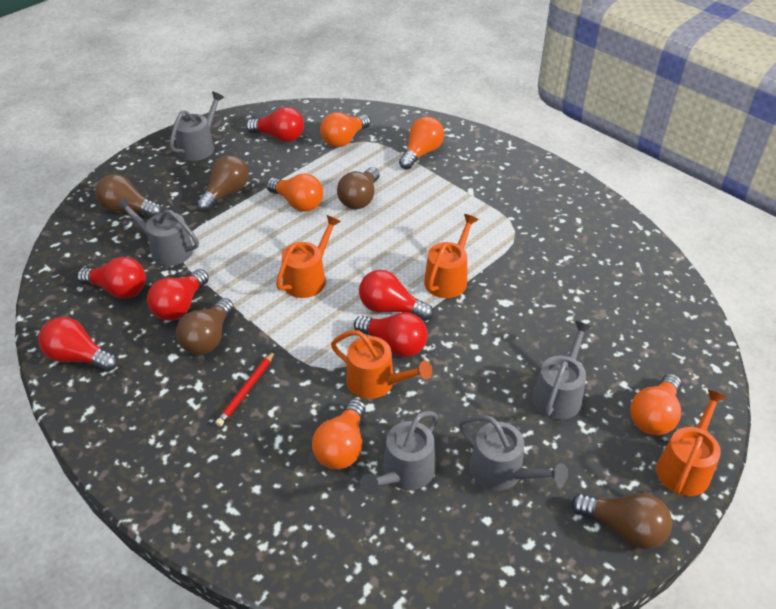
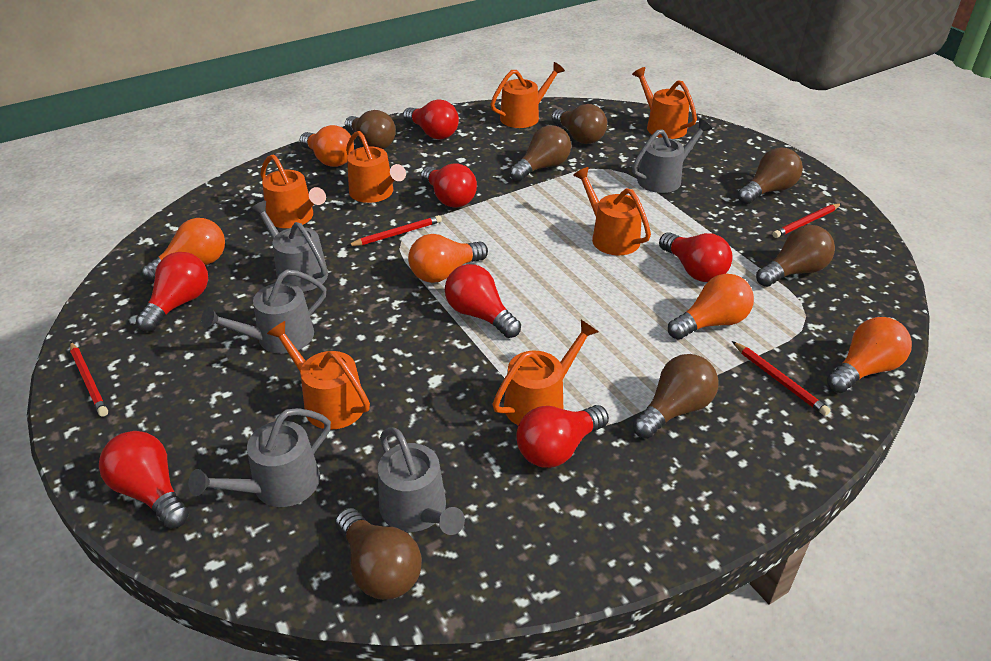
brown light bulb: 5 -> 7
orange watering can: 4 -> 7
red light bulb: 6 -> 7
red pencil: 1 -> 4

